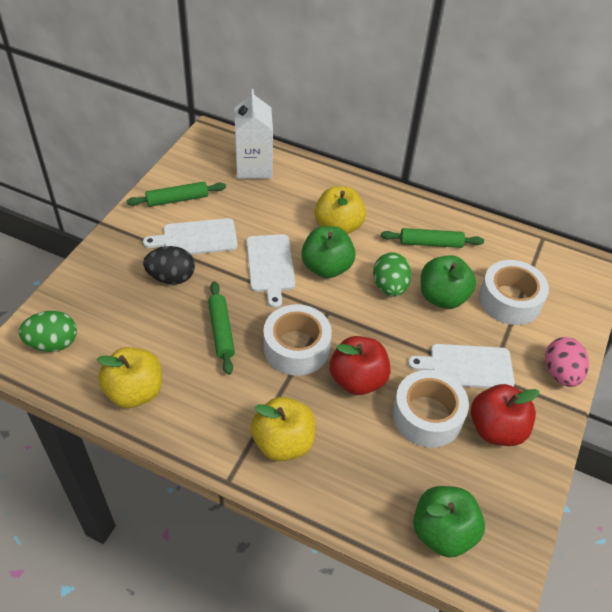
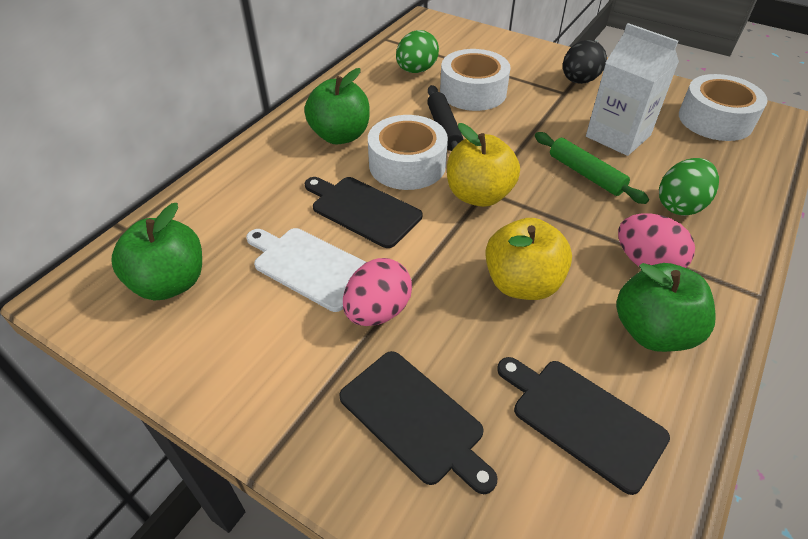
black cutting board: 0 -> 3
black rolling pin: 0 -> 1
green rolling pin: 3 -> 1
pink egg: 1 -> 2
red apple: 2 -> 0
white cutting board: 3 -> 1
yellow apple: 3 -> 2

